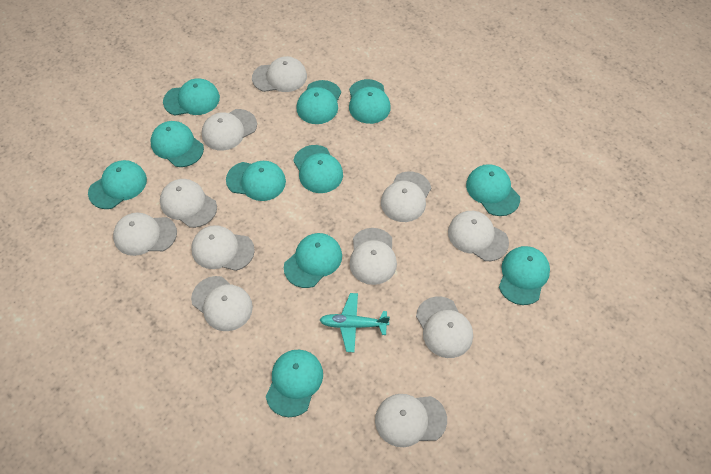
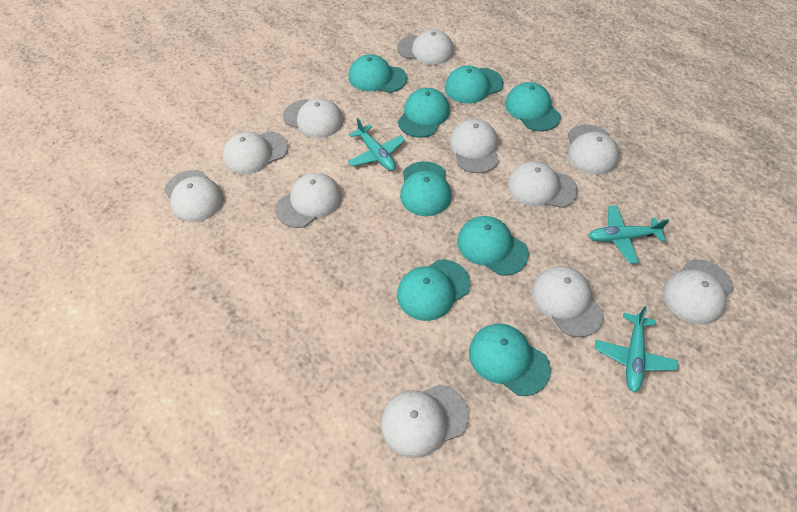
turquoise cap: 11 -> 8
turquoise plane: 1 -> 3

